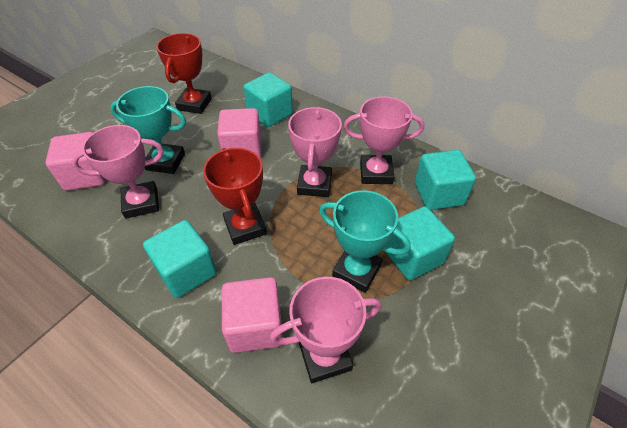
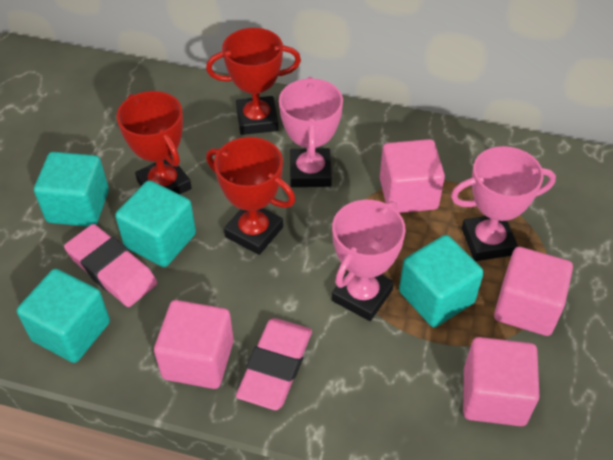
pink cube: 3 -> 4
pink eraser: 0 -> 2
pink trophy: 4 -> 3
red trophy: 2 -> 3
turquoise trophy: 2 -> 0

